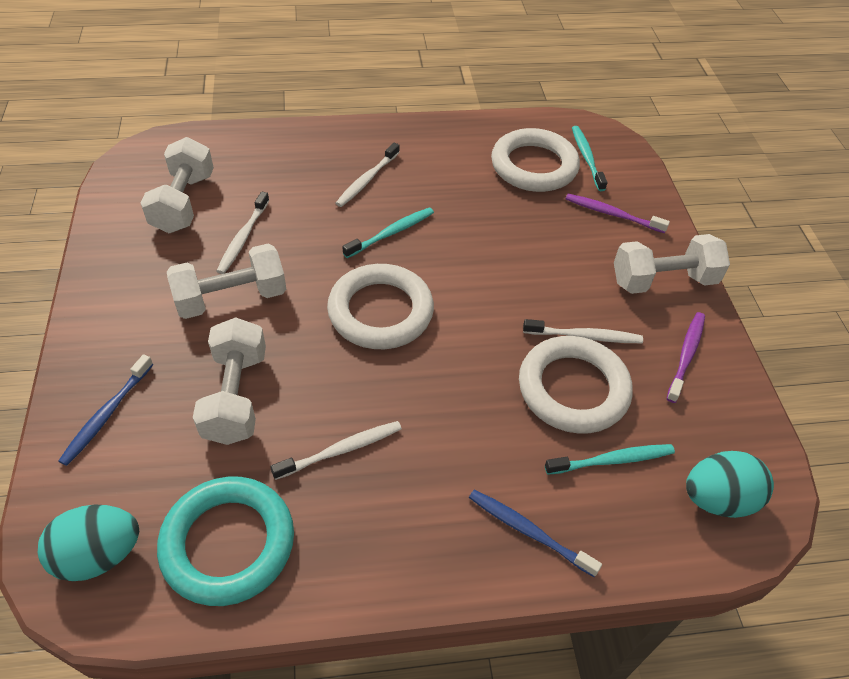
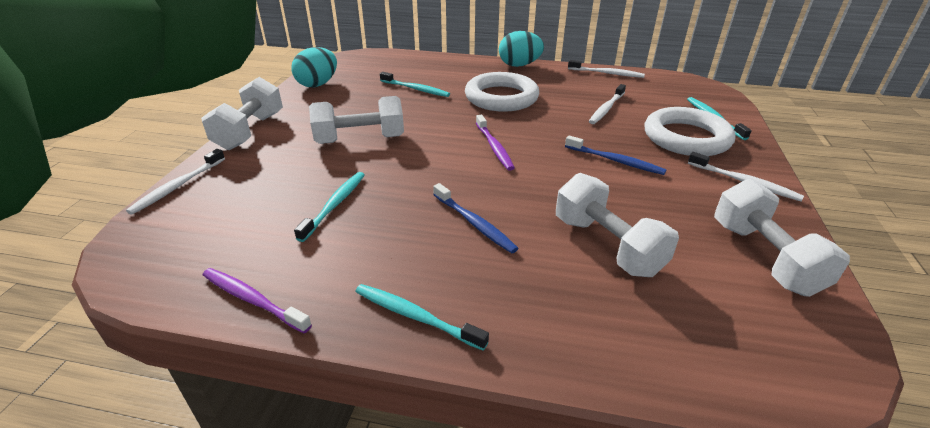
turquoise ring: 1 -> 0
turquoise toothbrush: 3 -> 4
white ring: 3 -> 2

